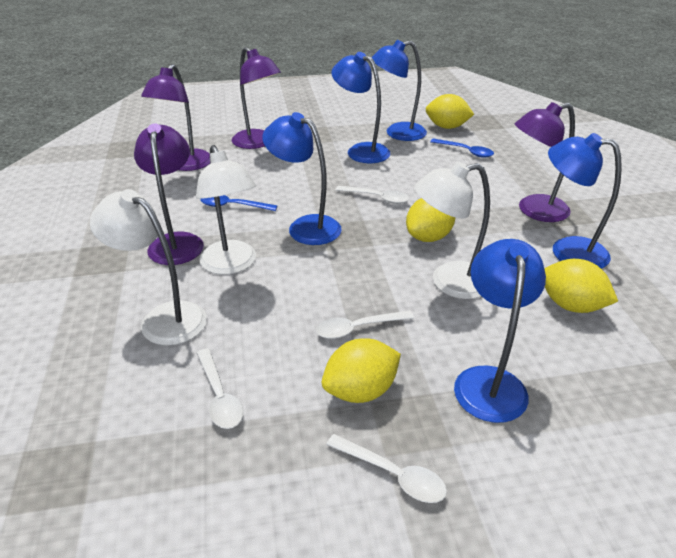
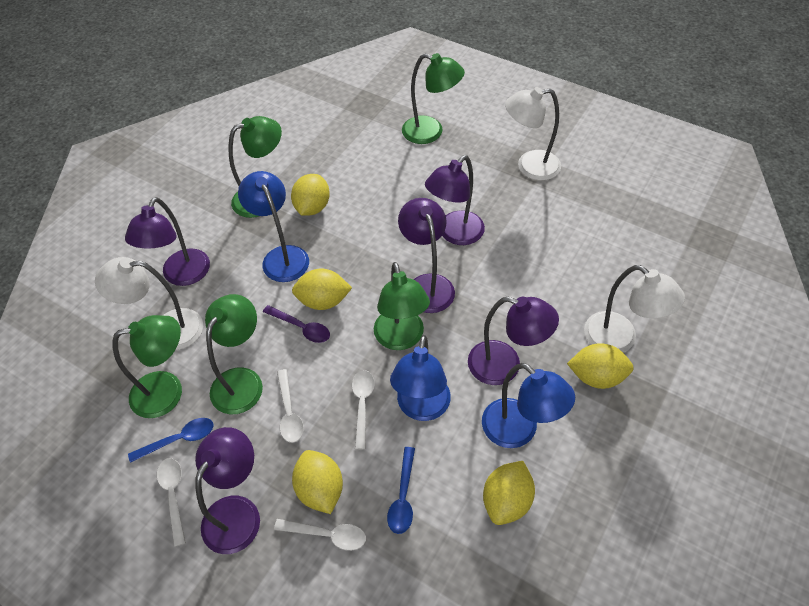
blue lamp: 5 -> 3
green lamp: 0 -> 5
purple lamp: 4 -> 5
purple spoon: 0 -> 1
yellow lemon: 4 -> 5

